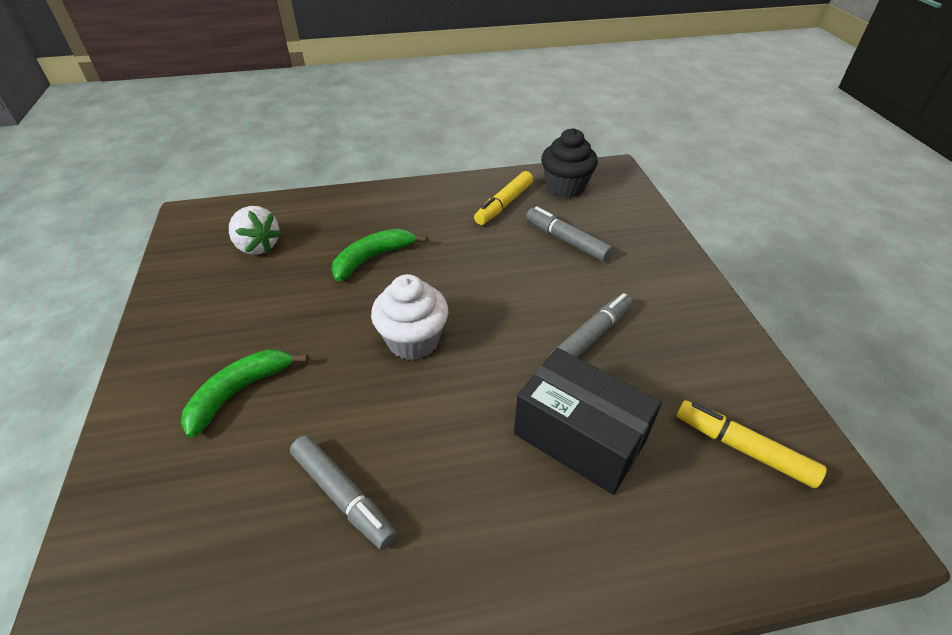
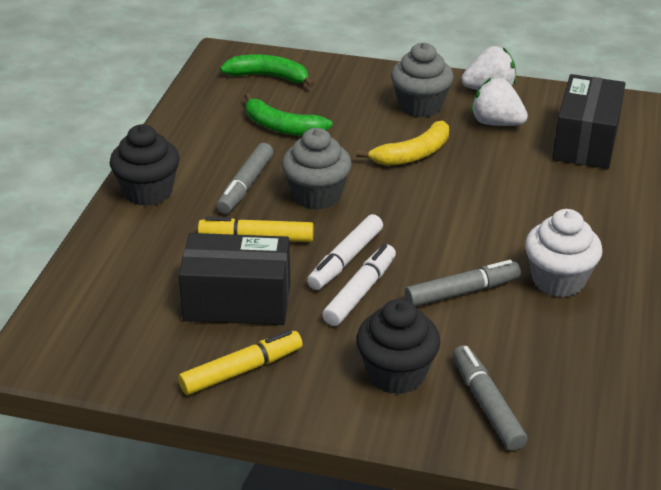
black box: 1 -> 2
black cupcake: 1 -> 2
grey cupcake: 0 -> 2
white marker: 0 -> 2
white strawberry: 1 -> 2
yellow banana: 0 -> 1

